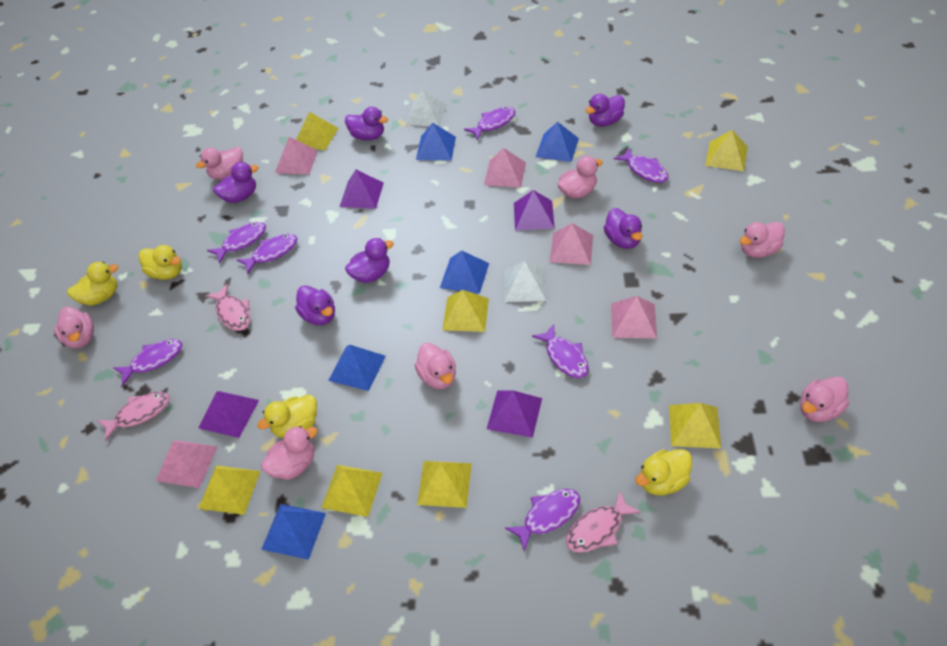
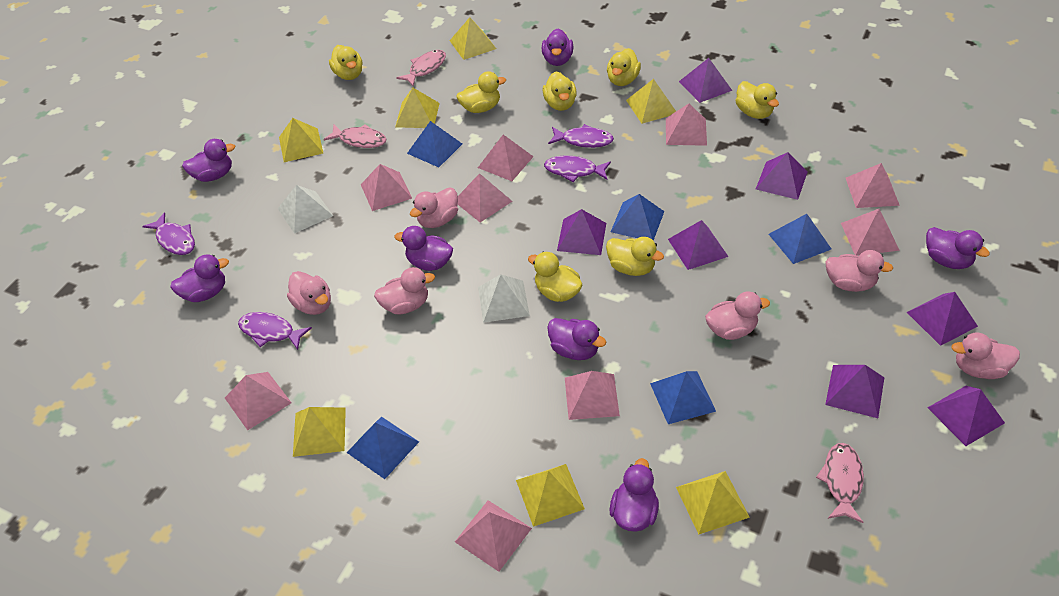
pink duck: 7 -> 6
pink pyramid: 5 -> 9
purple duck: 6 -> 7
purple fish: 7 -> 4
purple pyramid: 4 -> 7
yellow duck: 4 -> 7

